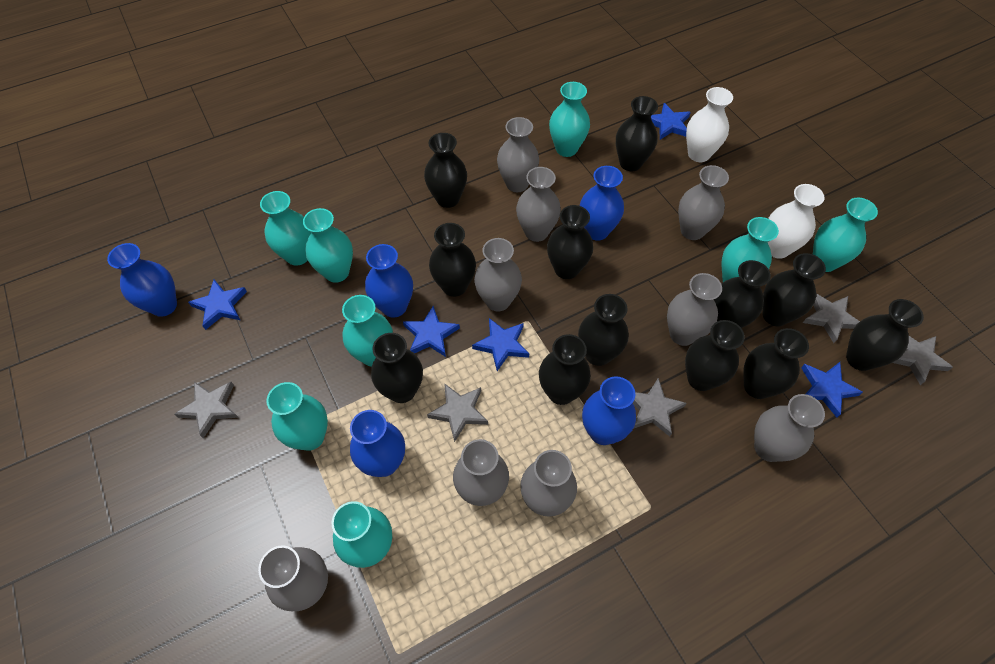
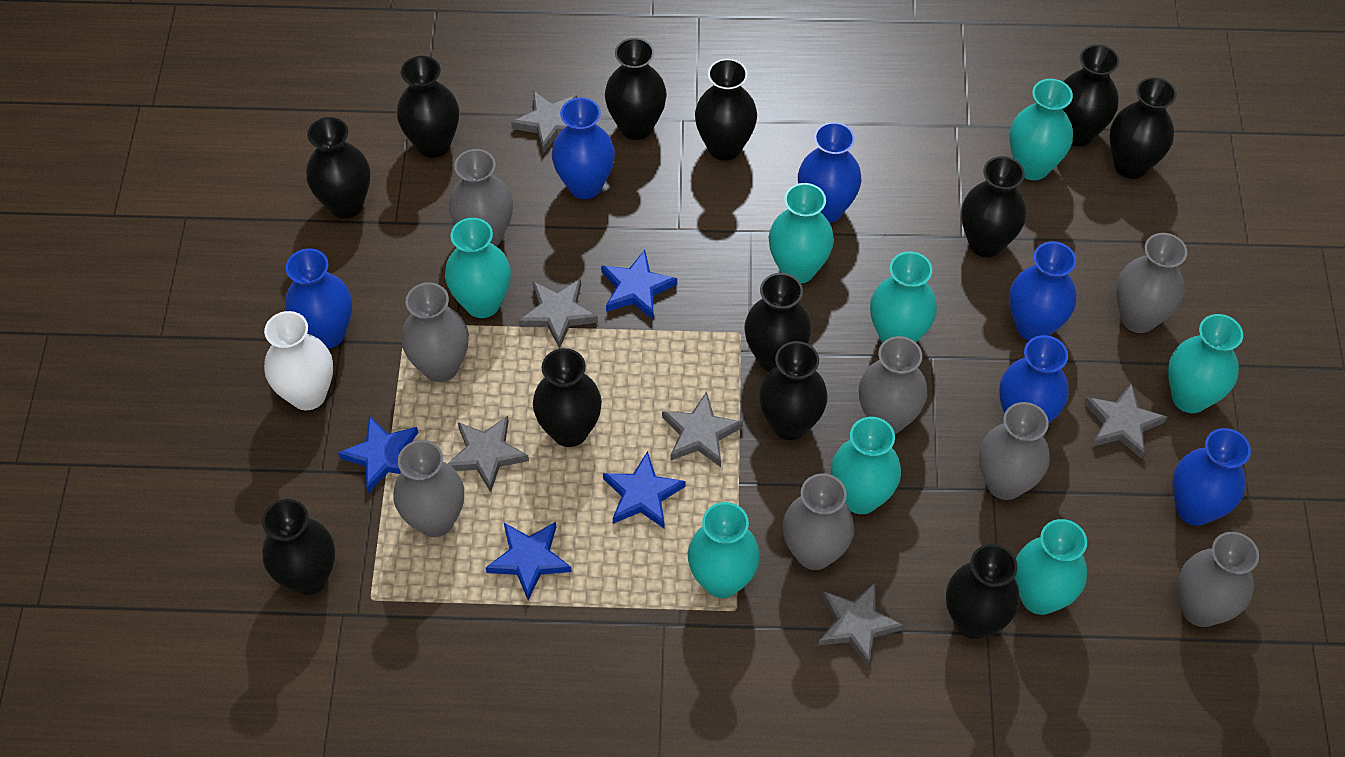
blue star: 5 -> 4
blue vase: 5 -> 6
grey star: 5 -> 6
grey vase: 9 -> 8
white vase: 2 -> 1

